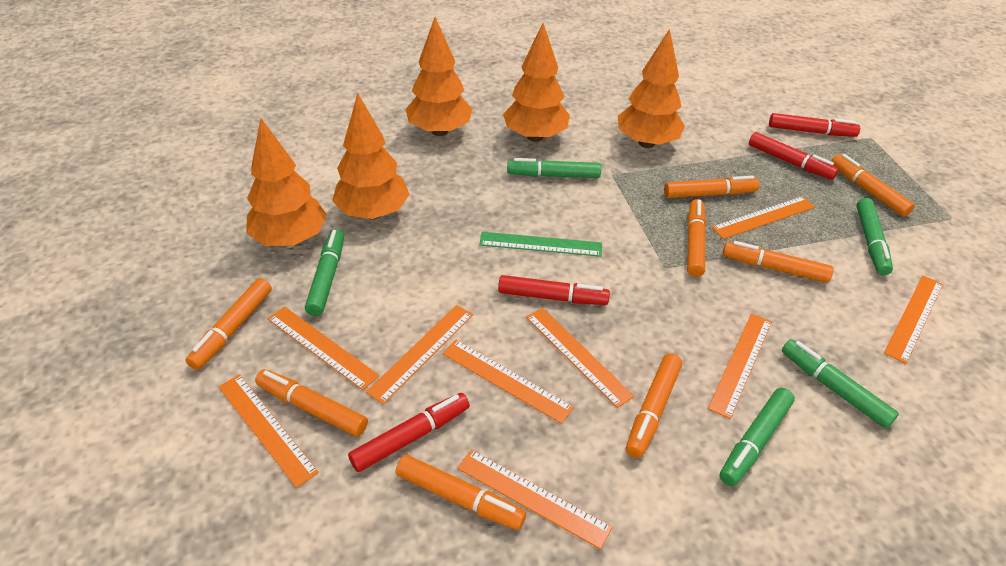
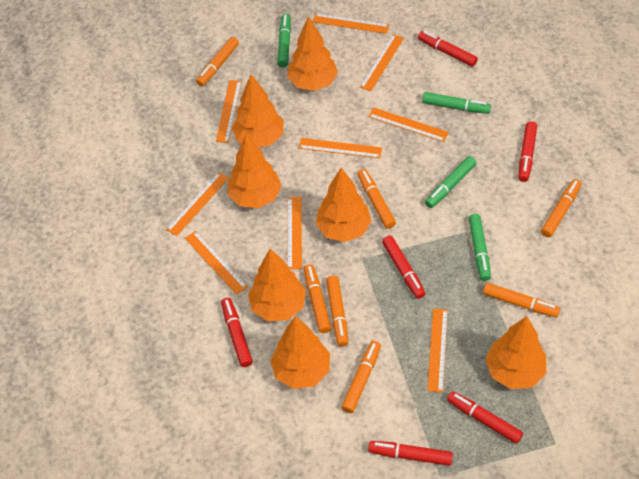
green marker: 5 -> 4
green ruler: 1 -> 0
orange marker: 8 -> 7
orange tree: 5 -> 7
red marker: 4 -> 6

